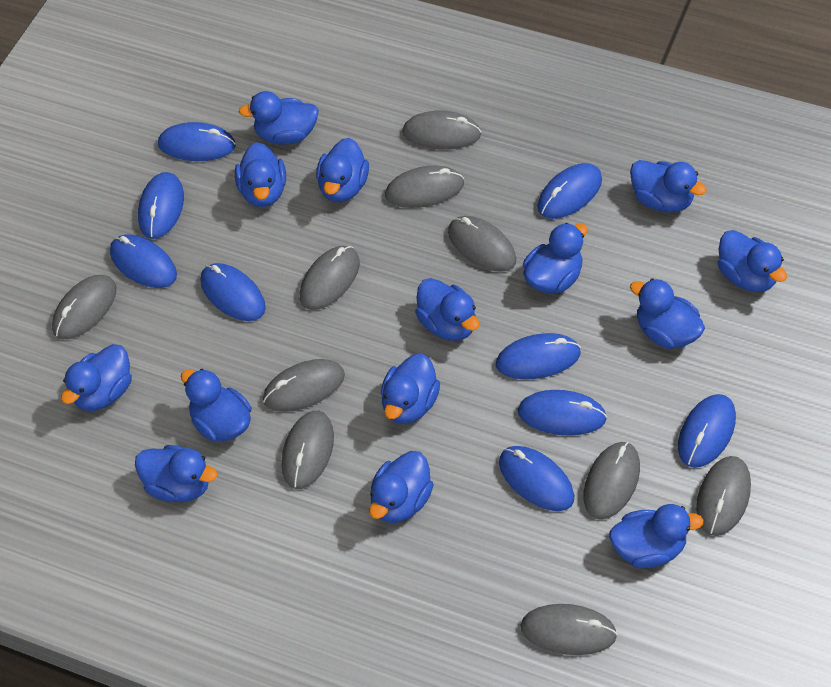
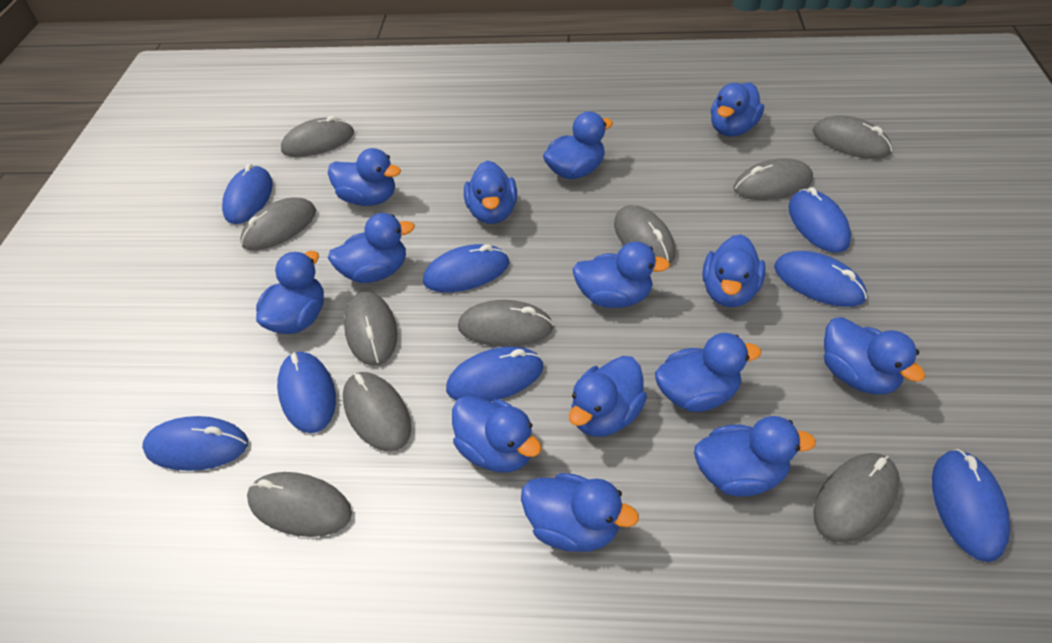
blue mouse: 9 -> 8

